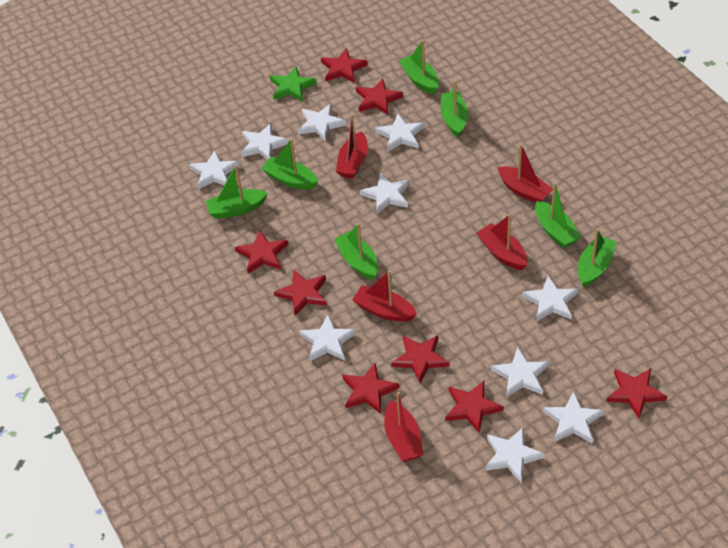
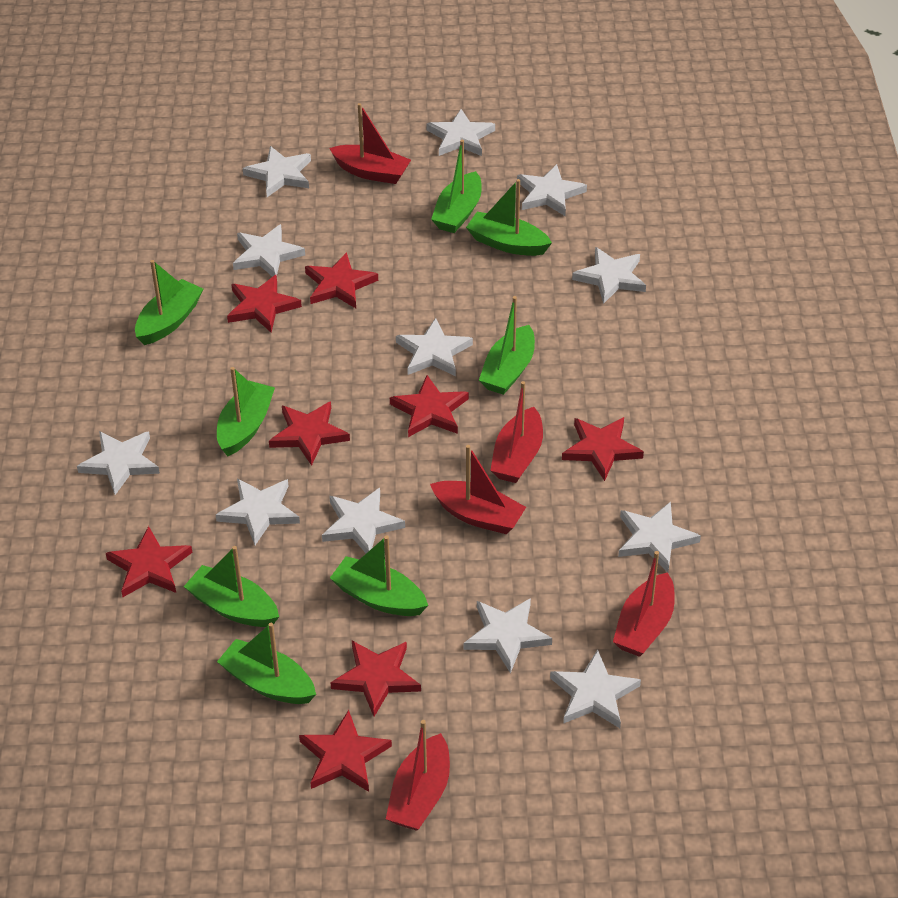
green boat: 7 -> 8
green star: 1 -> 0
white star: 10 -> 12

